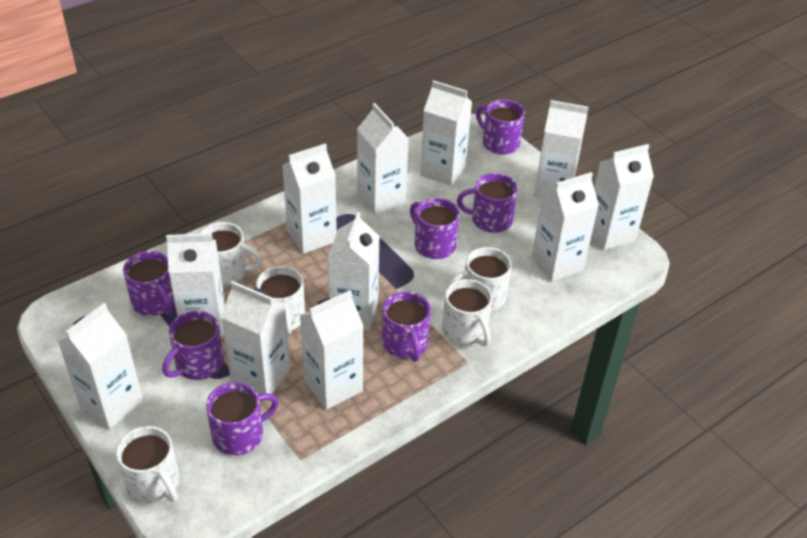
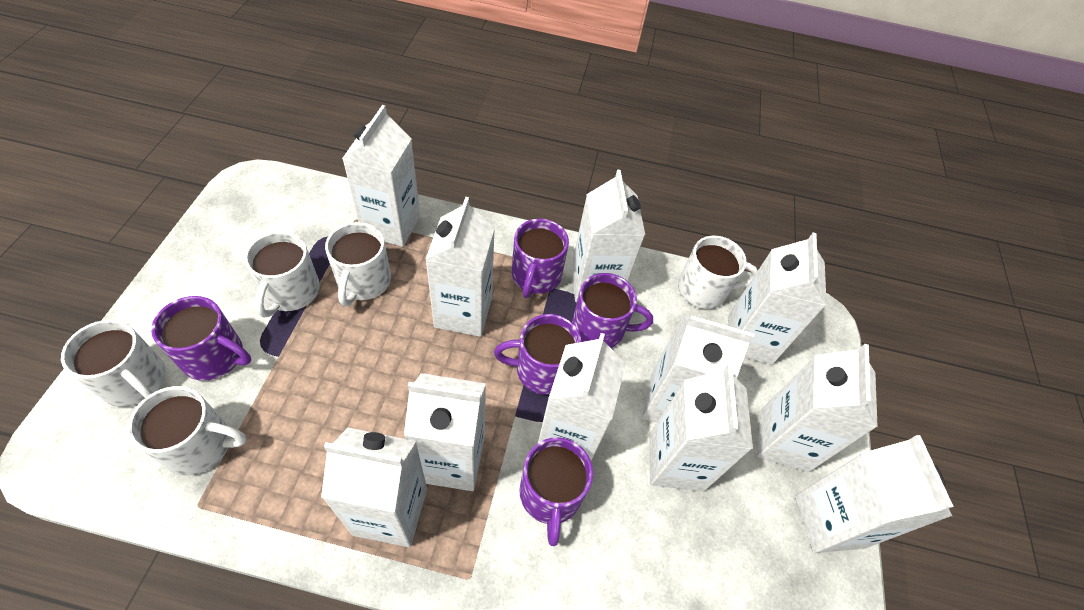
purple mug: 7 -> 5

